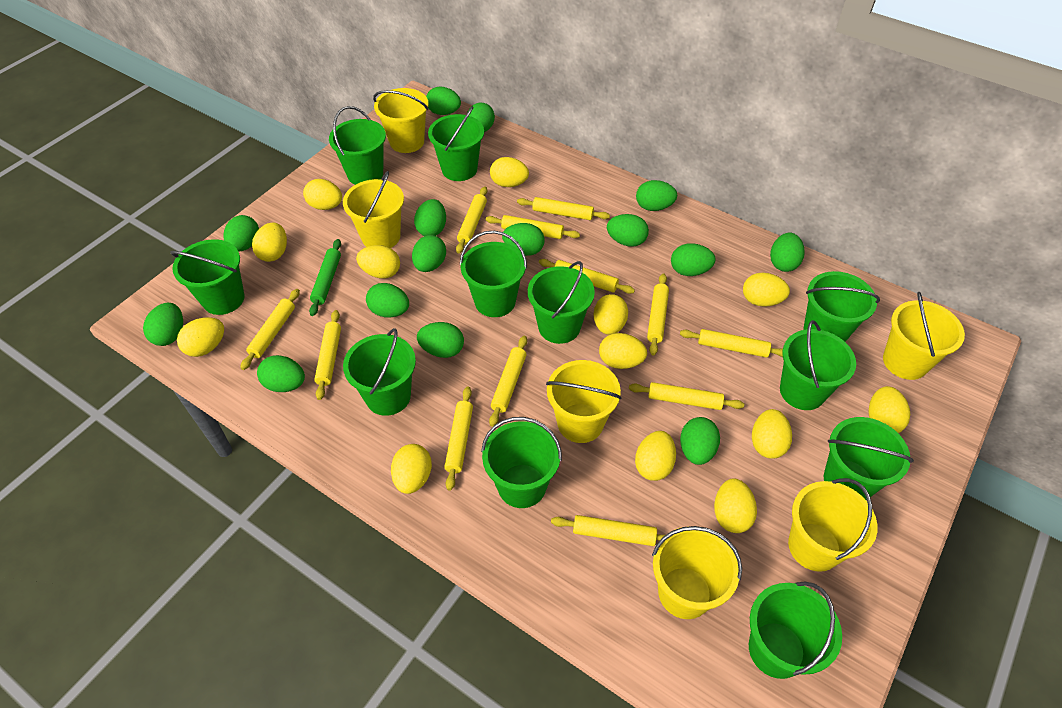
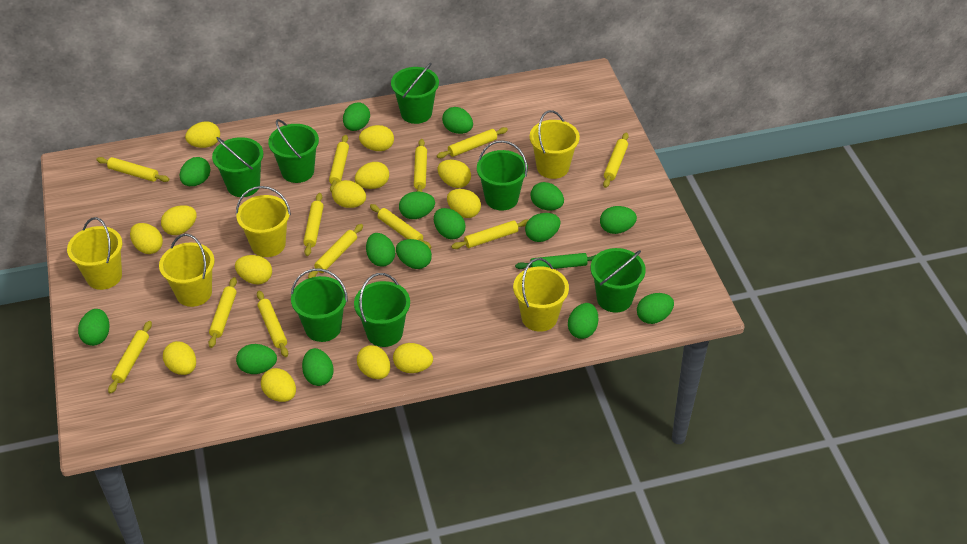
green bucket: 11 -> 7
yellow bucket: 6 -> 5

